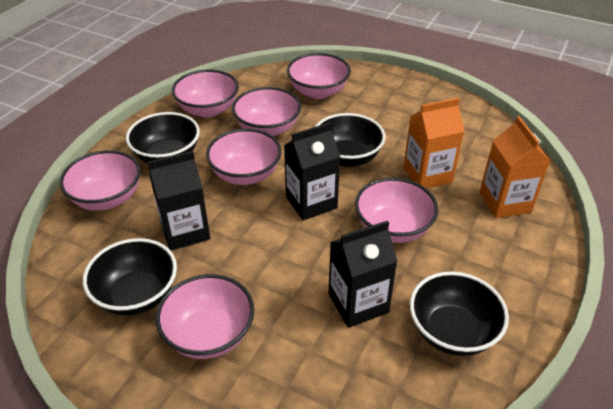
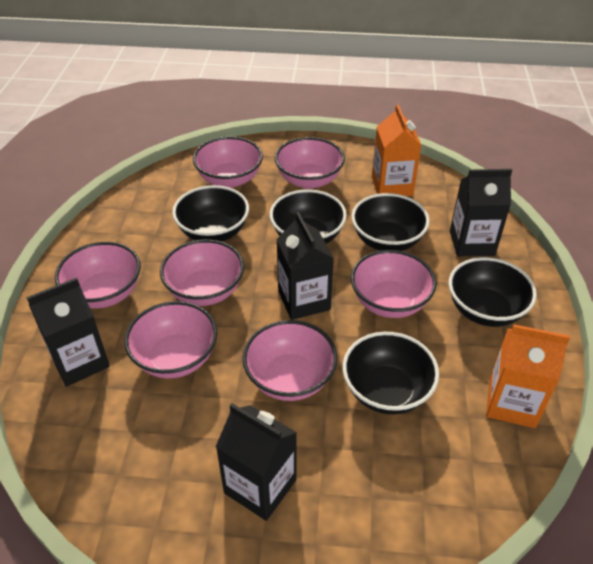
black bowl: 4 -> 5
black carton: 3 -> 4

